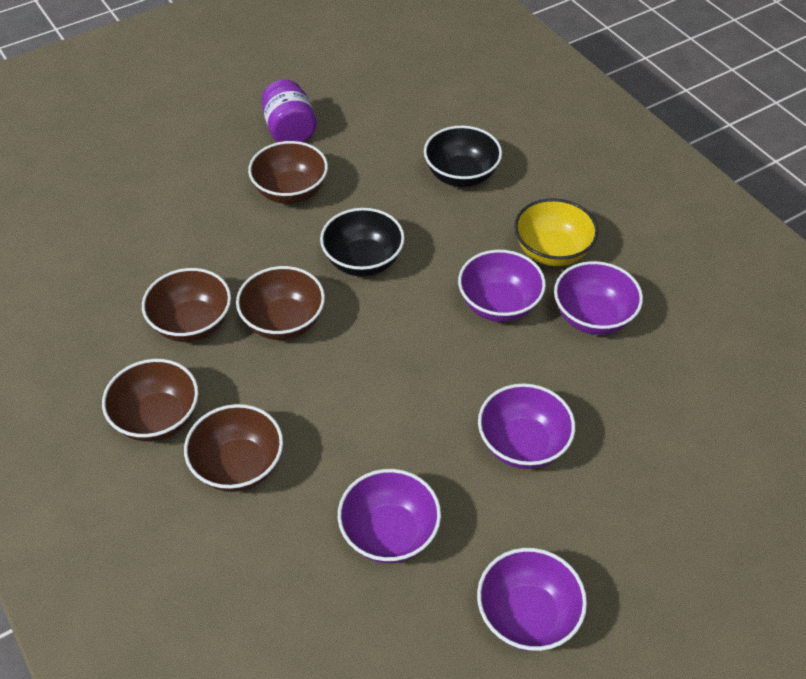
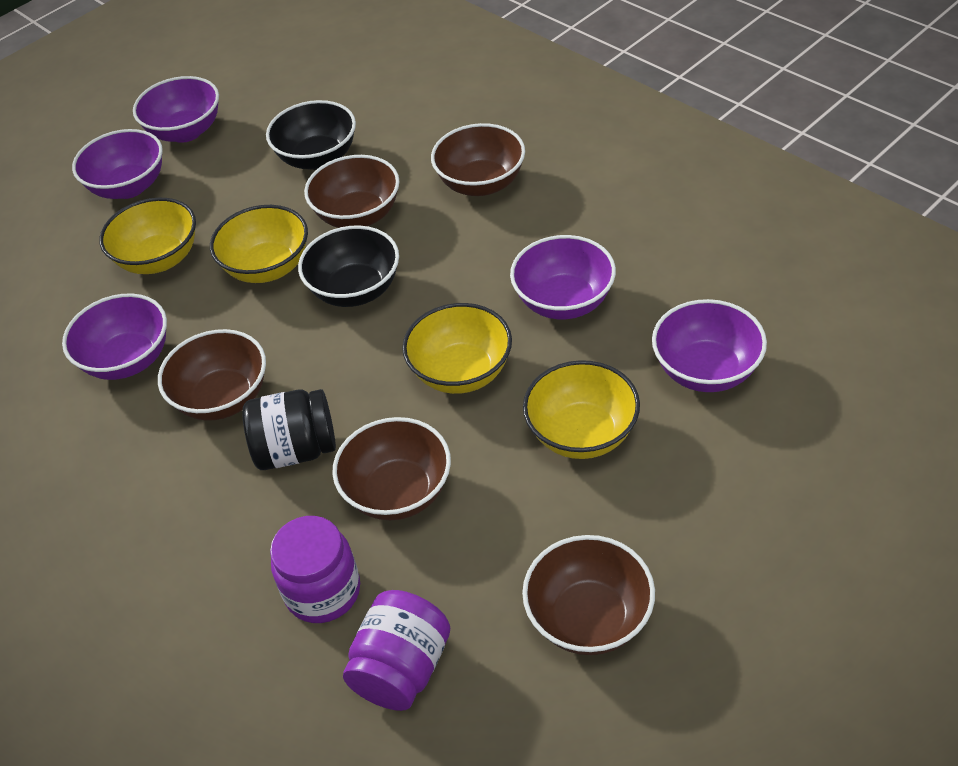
black jar: 0 -> 1
purple jar: 1 -> 2
yellow bowl: 1 -> 4

